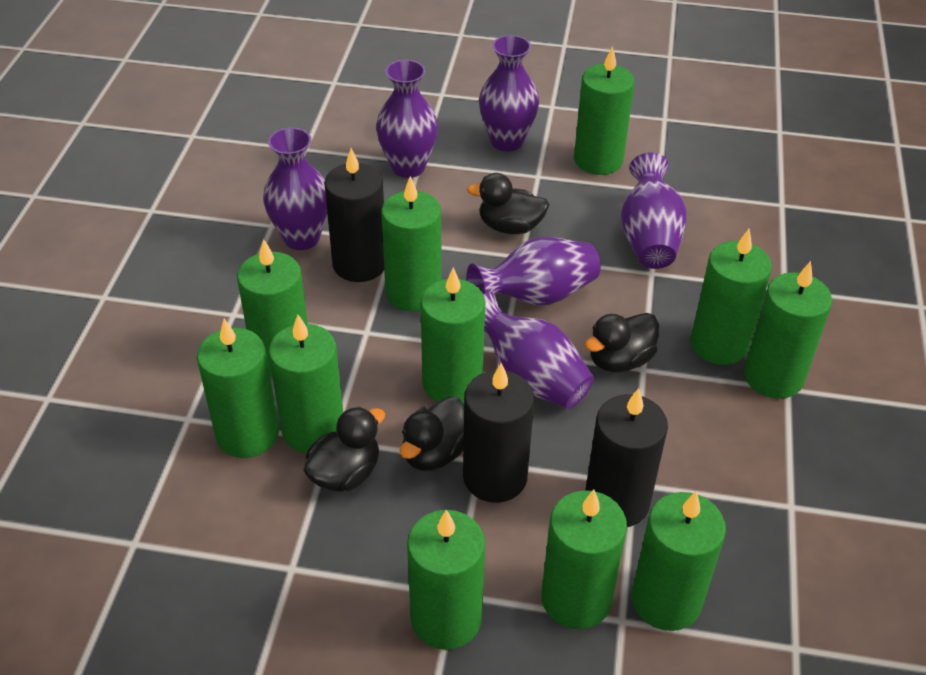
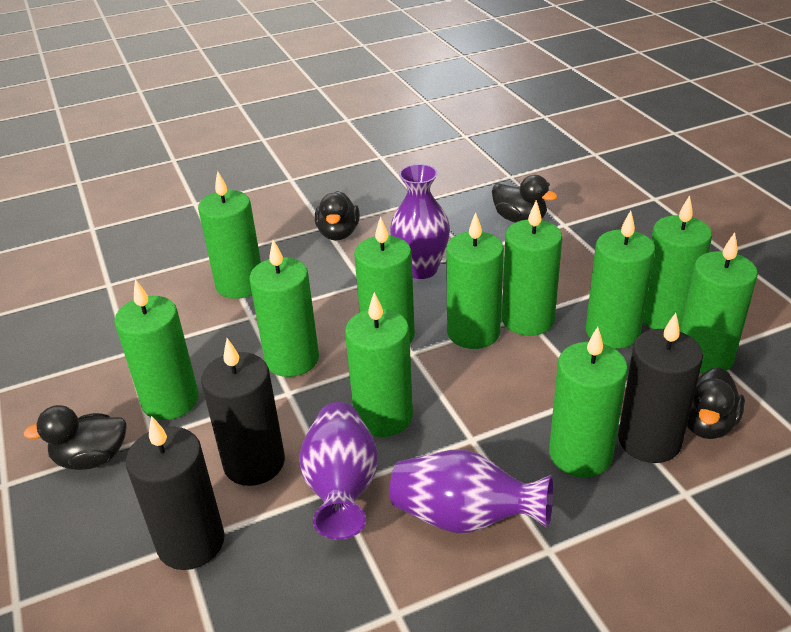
purple vase: 6 -> 3

